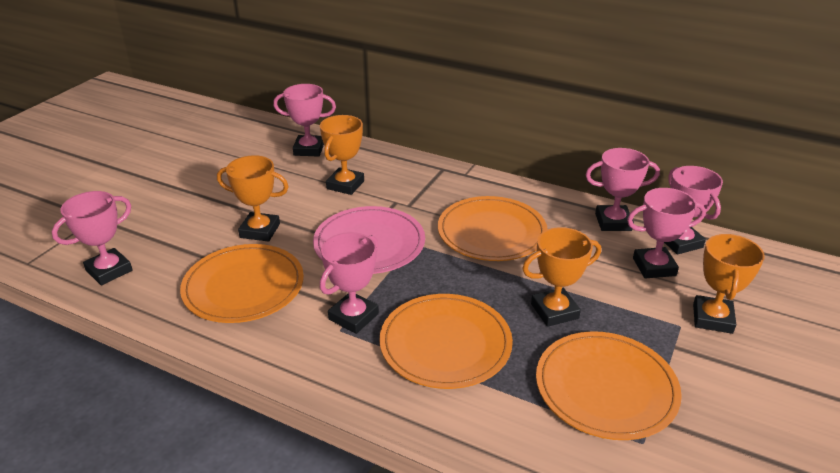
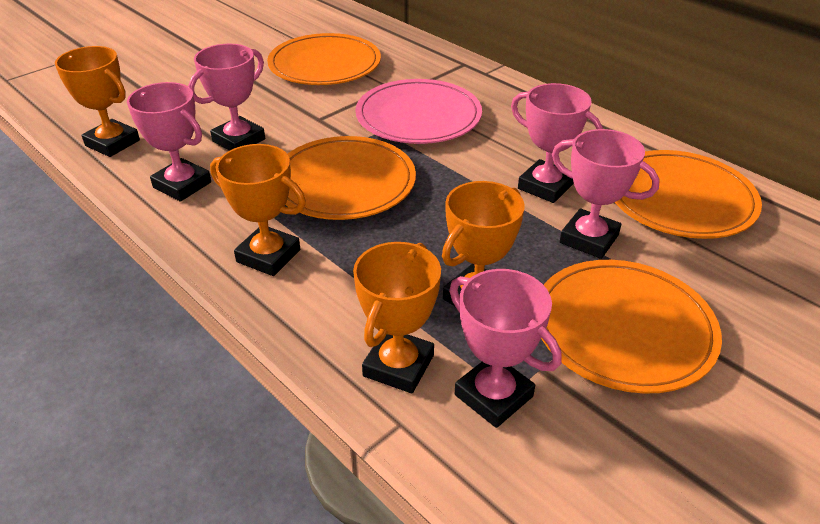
pink trophy: 6 -> 5

